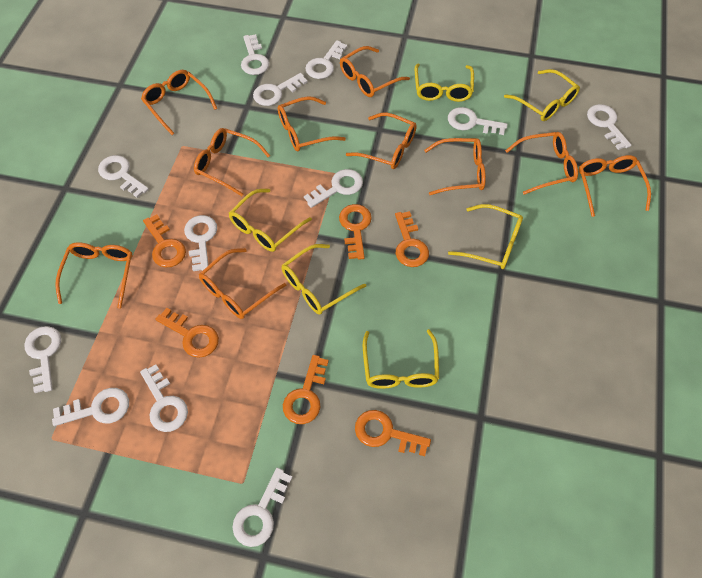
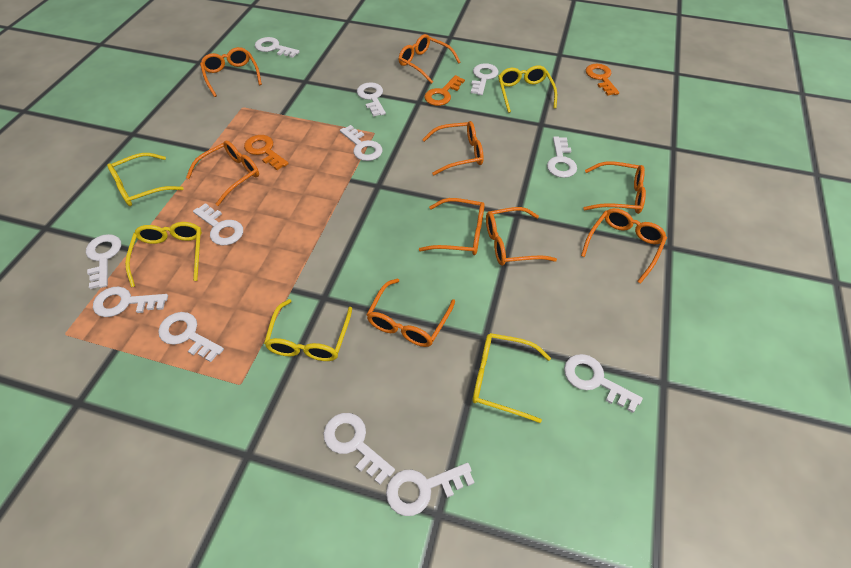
orange glasses: 10 -> 9
orange key: 6 -> 3
yellow glasses: 6 -> 5

